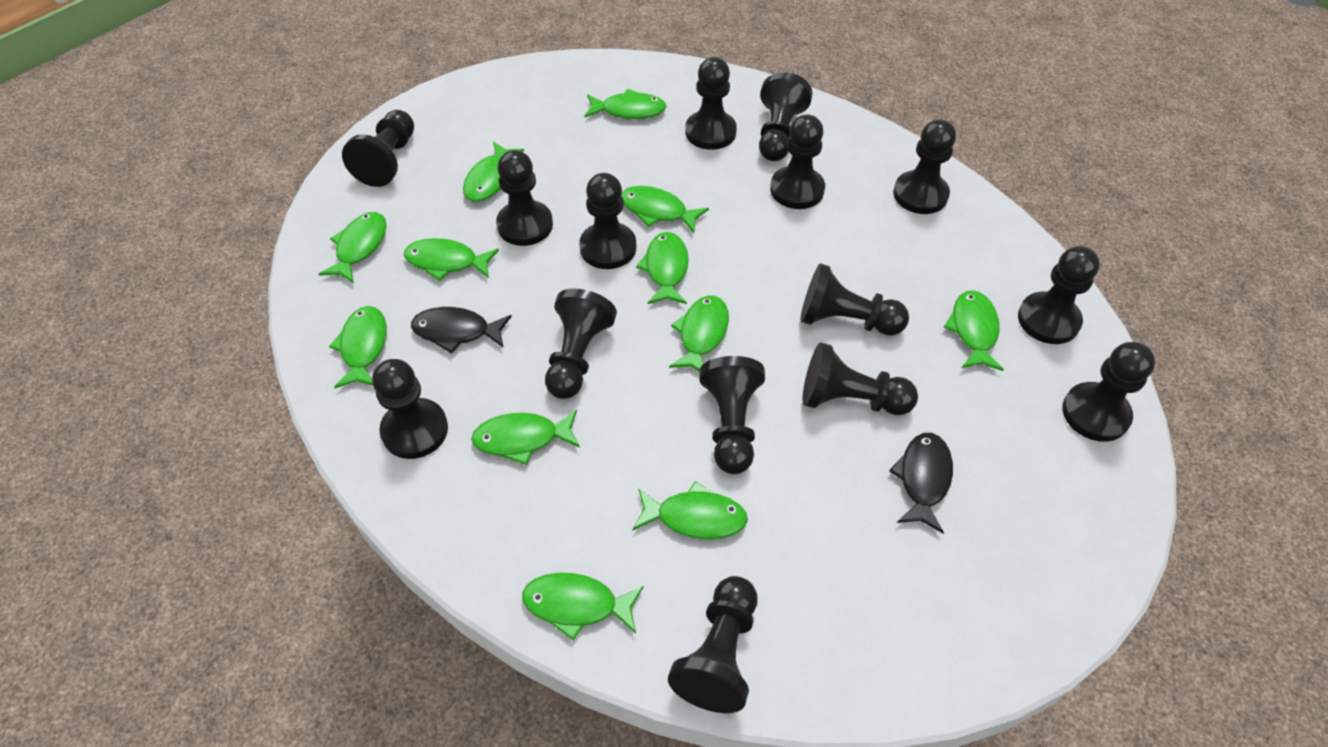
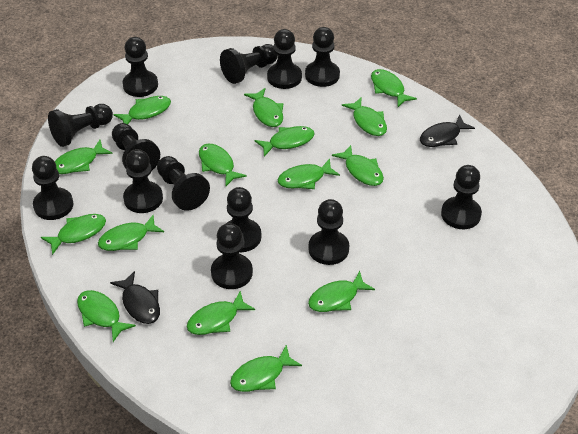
black pawn: 15 -> 13
green fish: 12 -> 15

